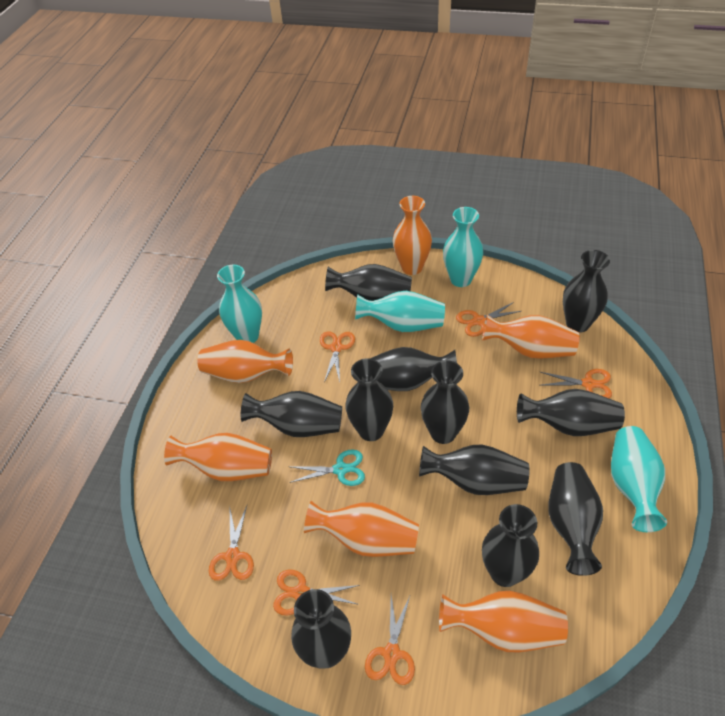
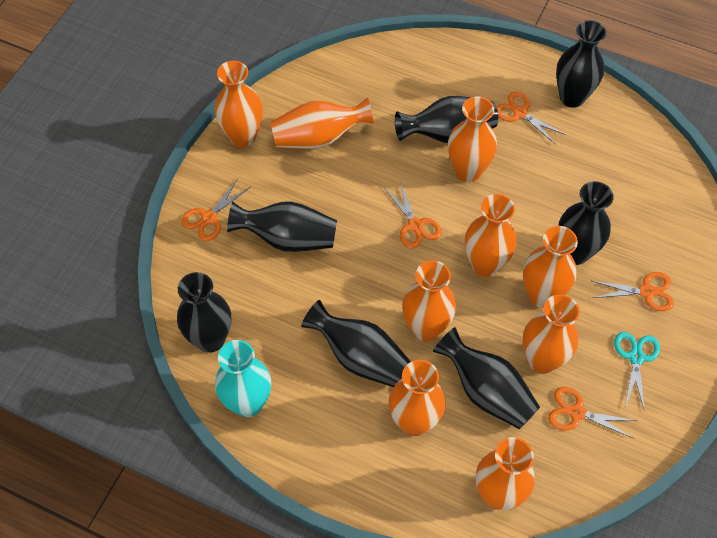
black vase: 11 -> 7
orange scissors: 6 -> 5
orange vase: 6 -> 9
turquoise vase: 4 -> 1

